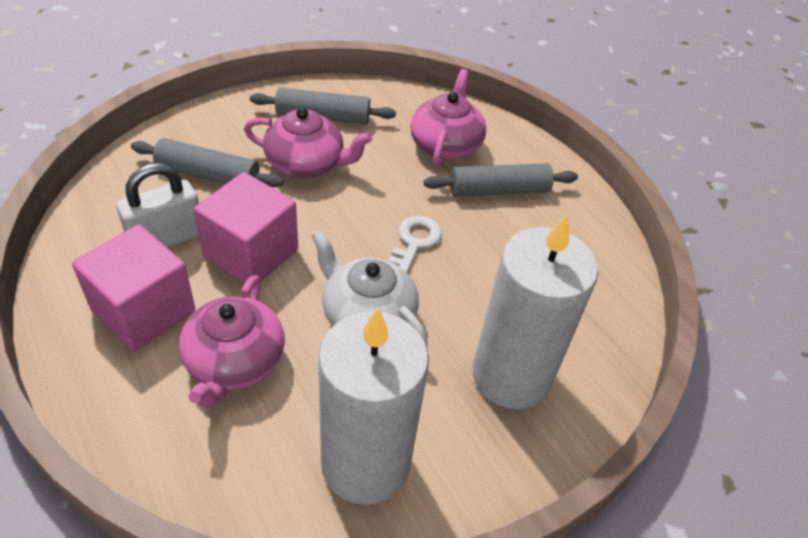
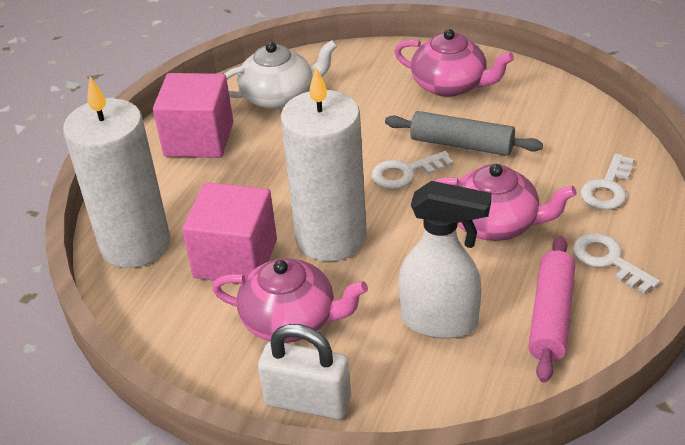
grey rolling pin: 3 -> 1
pink rolling pin: 0 -> 1
white key: 1 -> 3
white spray bottle: 0 -> 1

